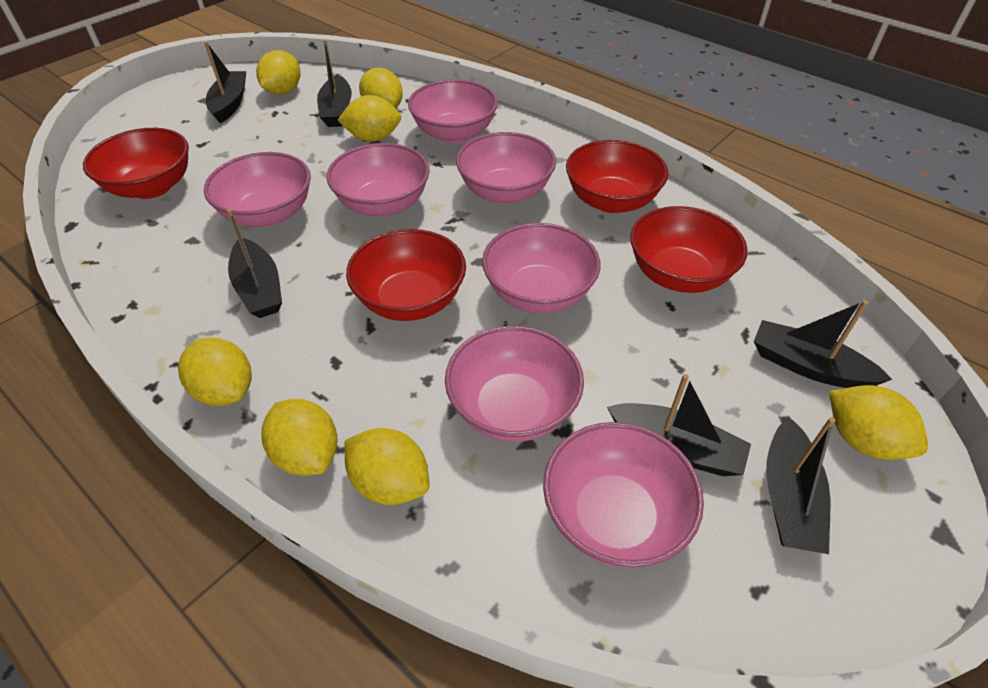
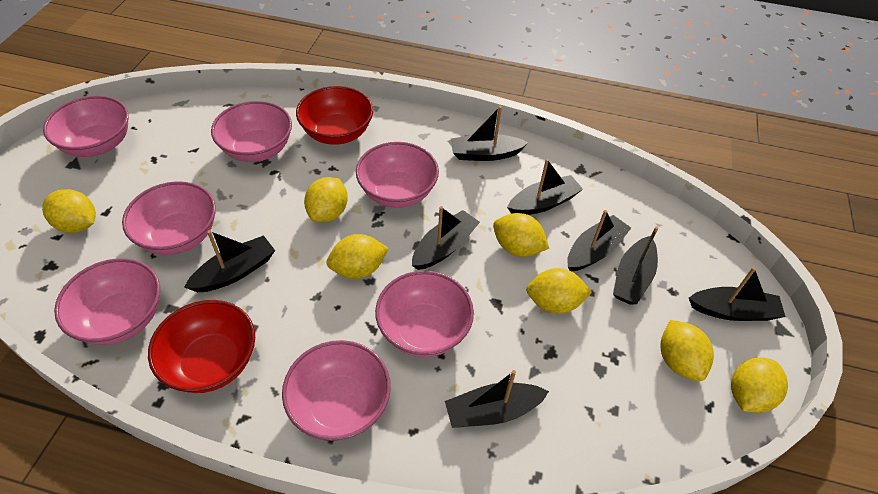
black boat: 6 -> 8
red bowl: 4 -> 2

